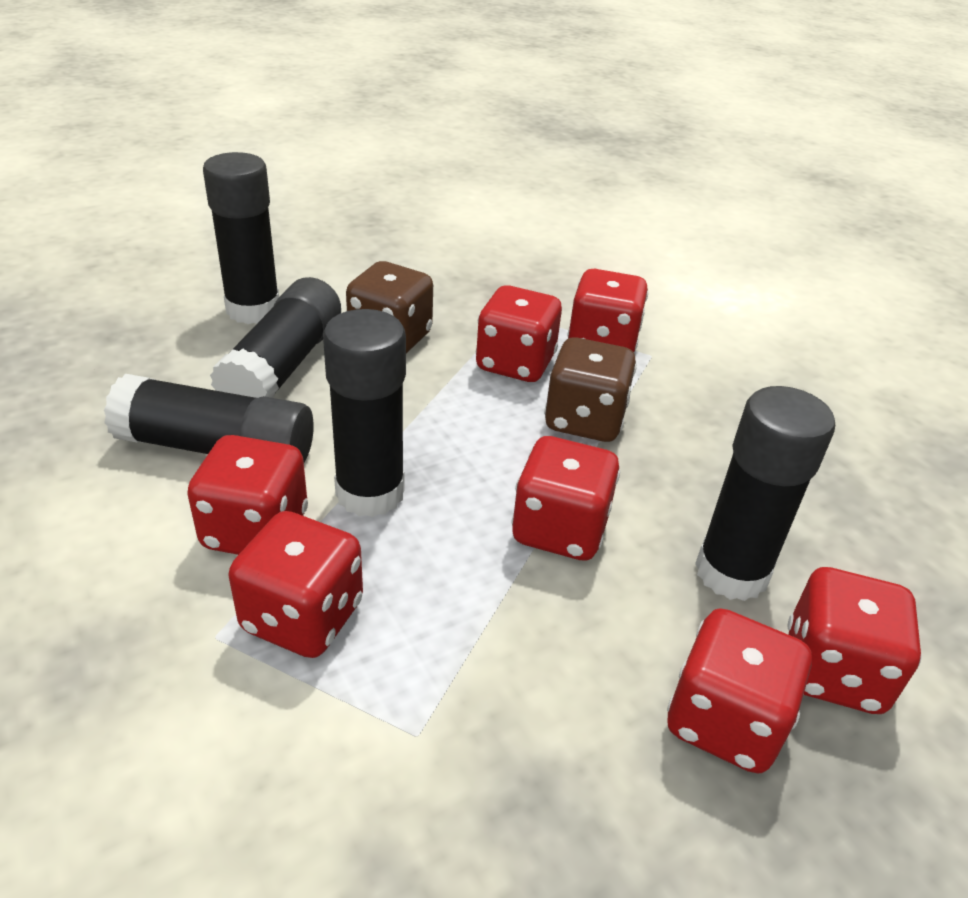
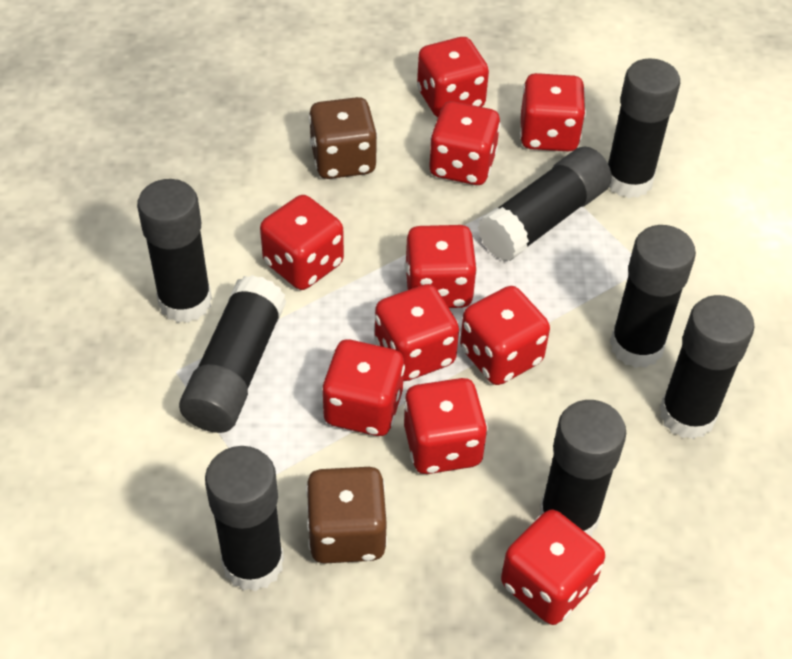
black glue stick: 5 -> 8
red dice: 7 -> 10

